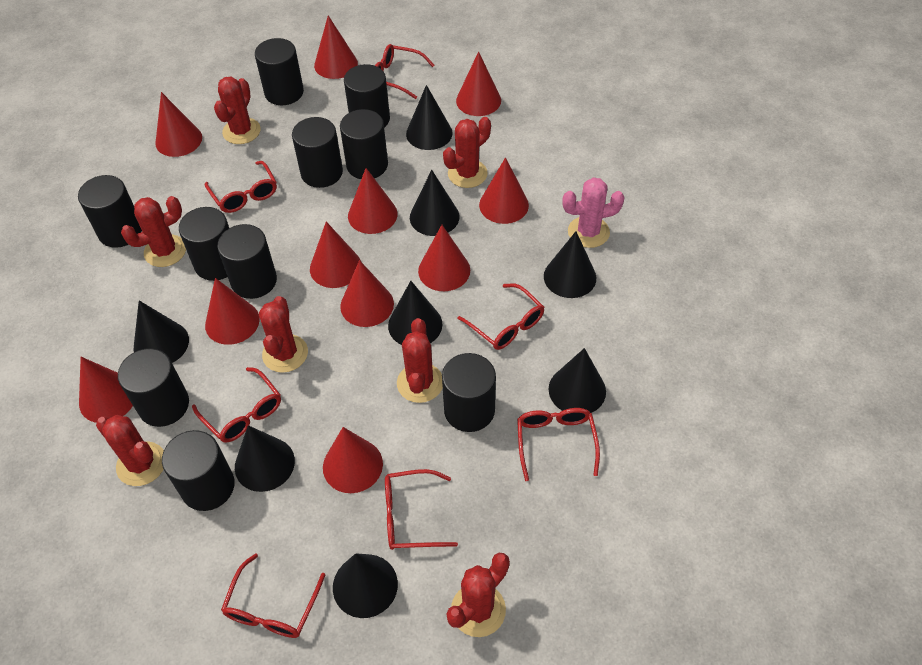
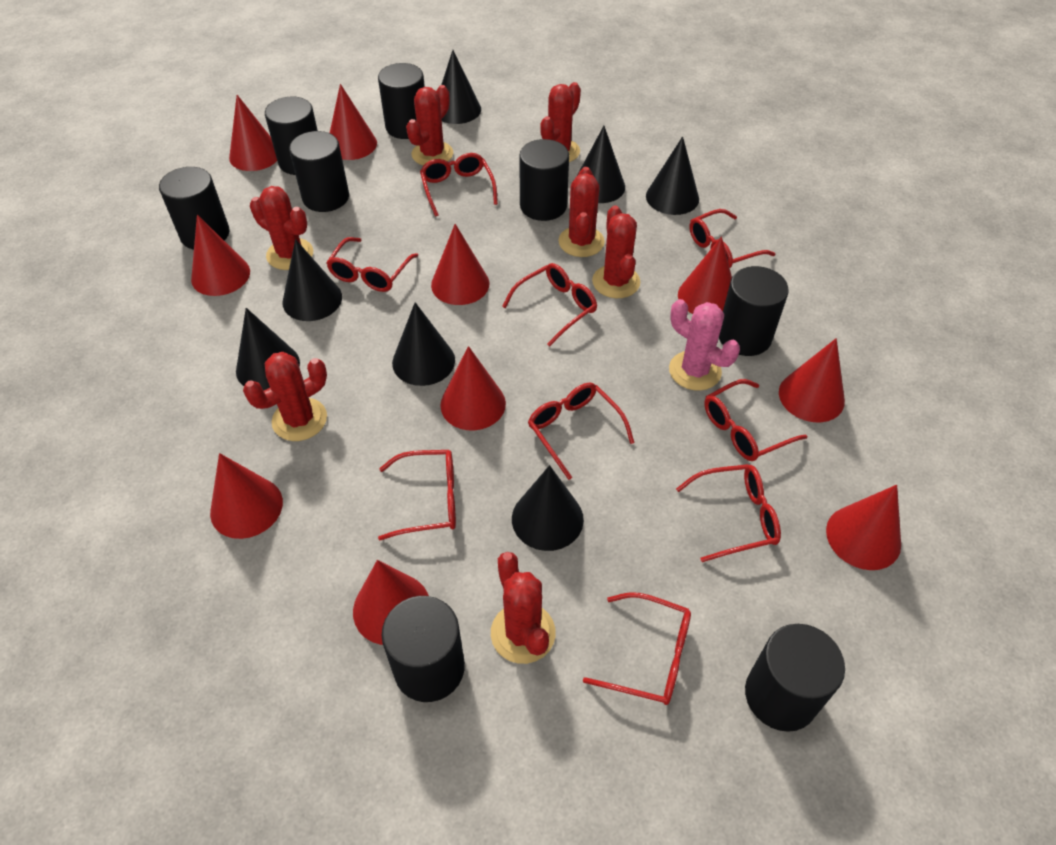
black cone: 8 -> 7
black cylinder: 10 -> 8
red cone: 11 -> 10
red glasses: 7 -> 9

